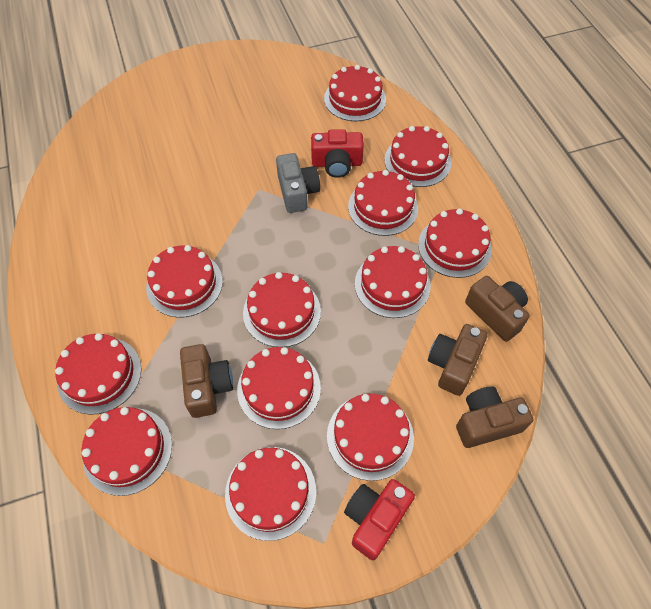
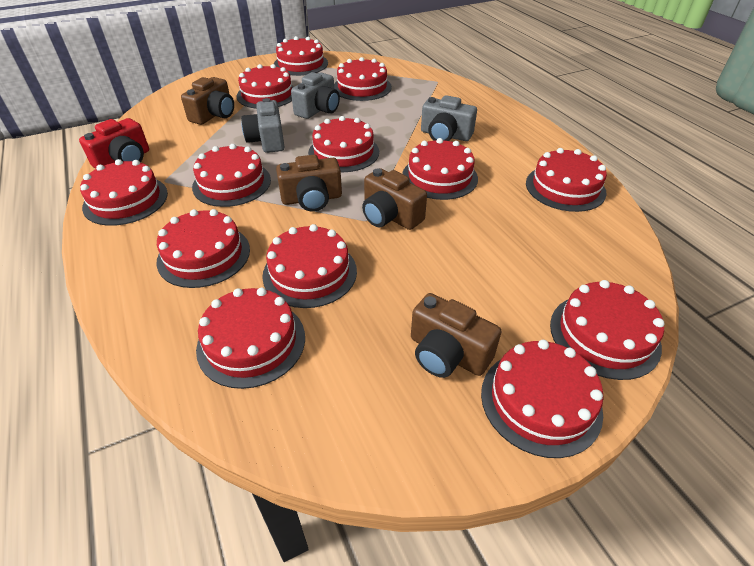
grey camera: 1 -> 3
red cake: 12 -> 13
red camera: 2 -> 1

